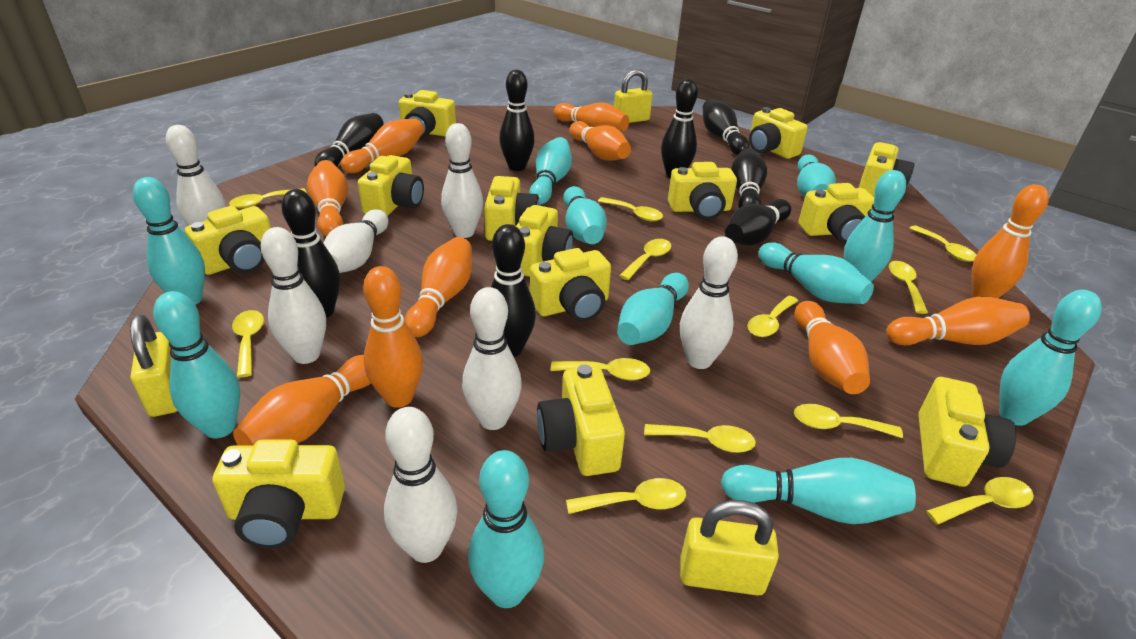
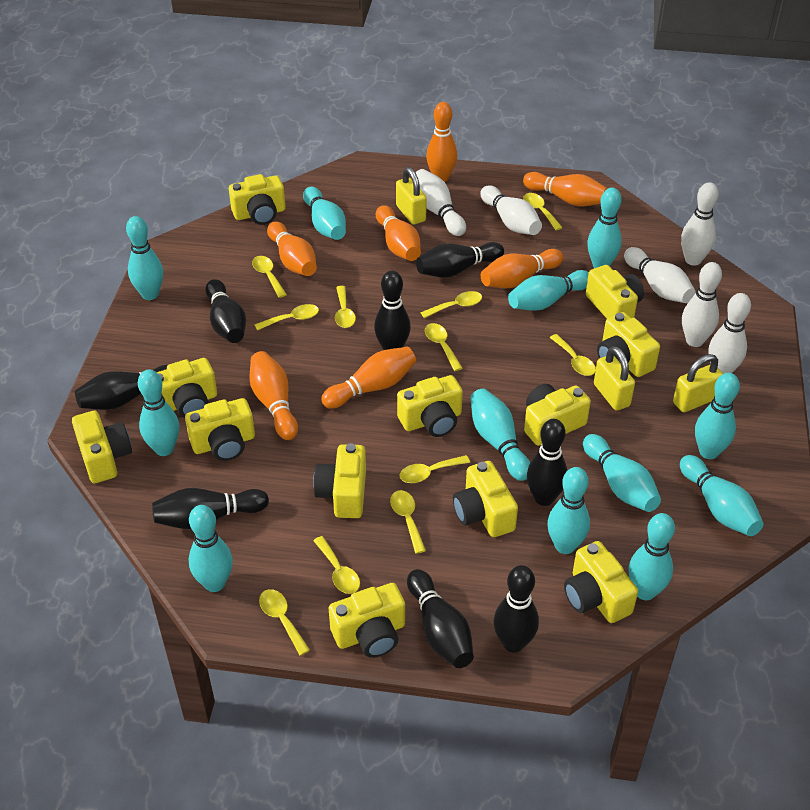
orange bowling pin: 10 -> 7
turquoise bowling pin: 11 -> 12
white bowling pin: 7 -> 6
yellow camera: 13 -> 12
yellow spoon: 12 -> 11

